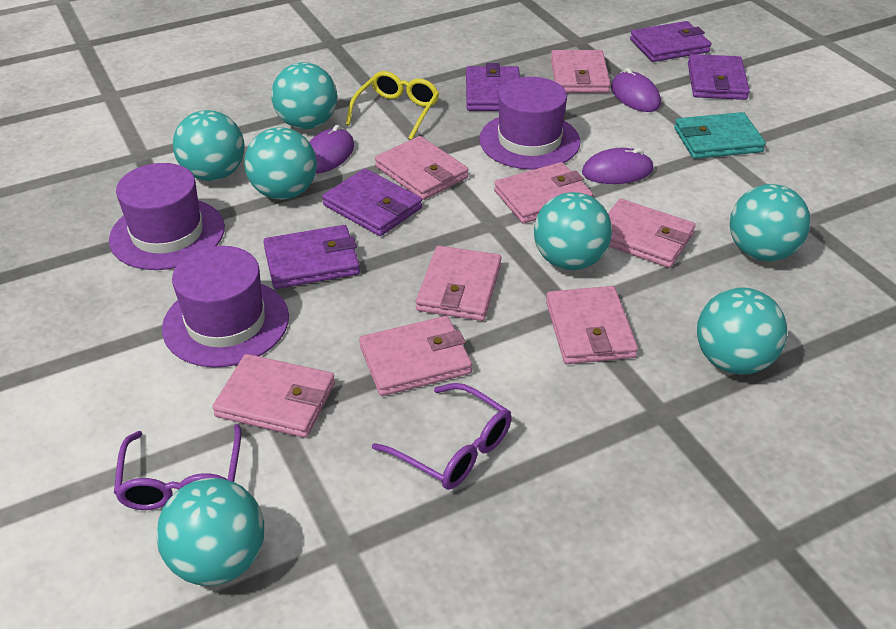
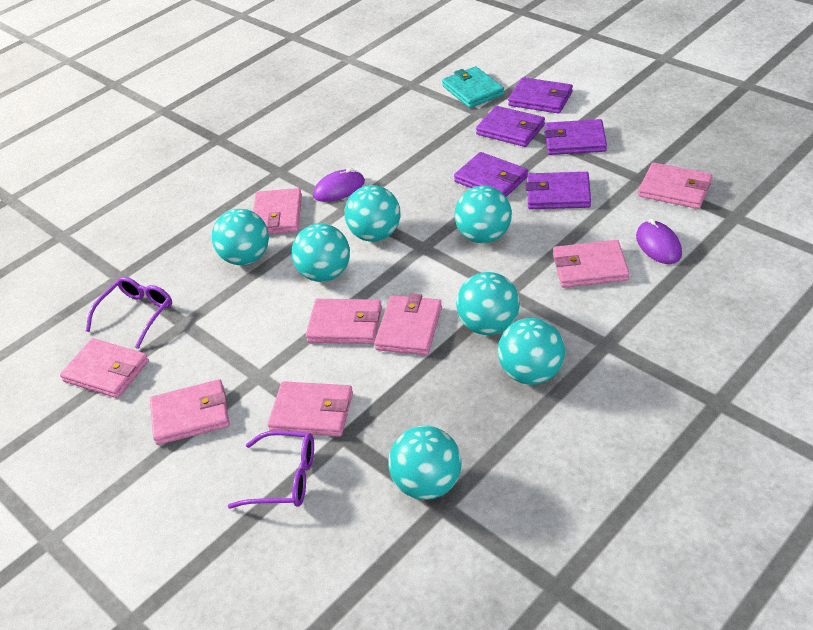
purple hat: 3 -> 0
purple mouse: 3 -> 2
yellow glasses: 1 -> 0

